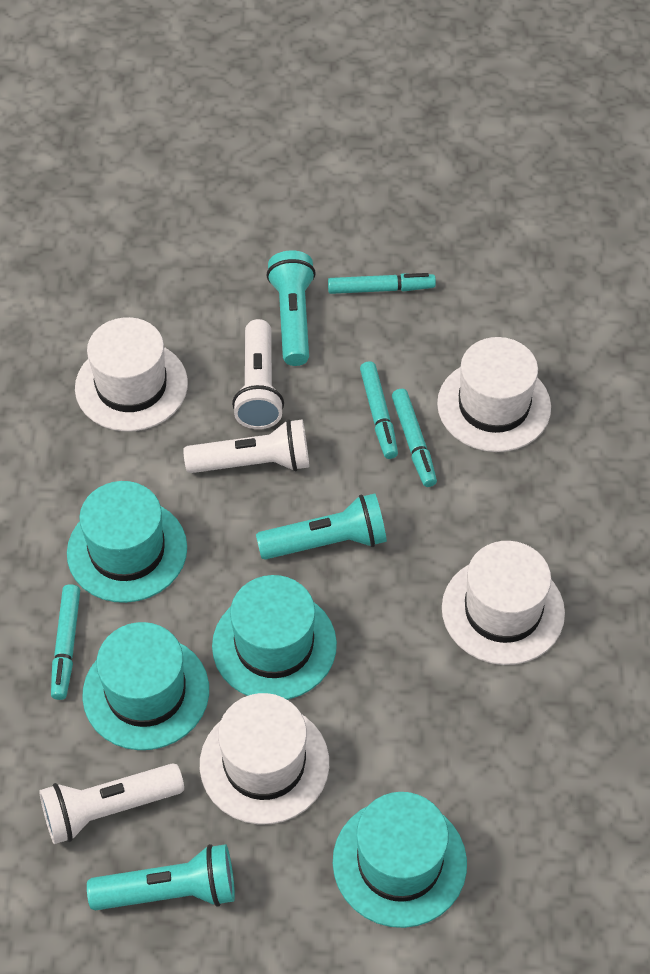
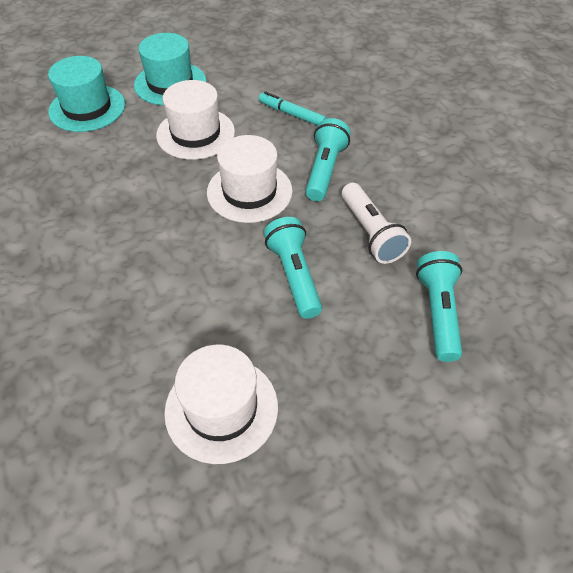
turquoise hat: 4 -> 2
turquoise marker: 4 -> 1
white flashlight: 3 -> 1
white hat: 4 -> 3

